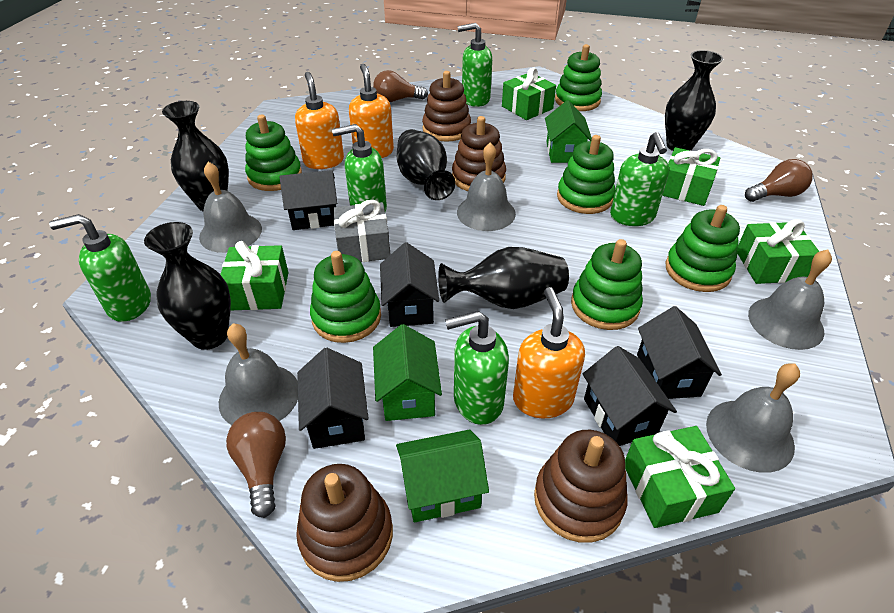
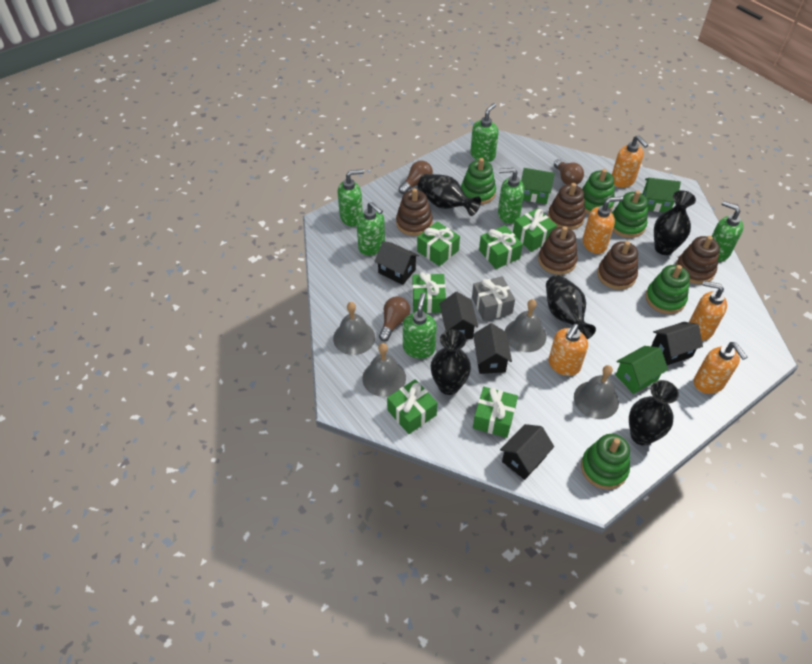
brown stacking toy: 4 -> 5
green gift: 5 -> 6
green soap dispenser: 5 -> 6
green stacking toy: 6 -> 5
grey bell: 5 -> 4
orange soap dispenser: 3 -> 5

